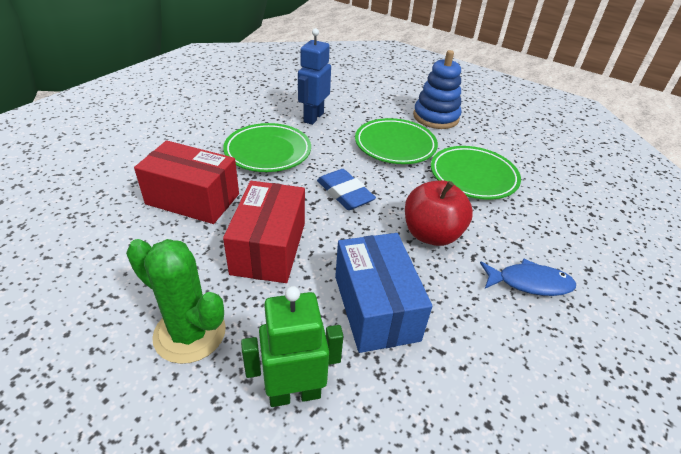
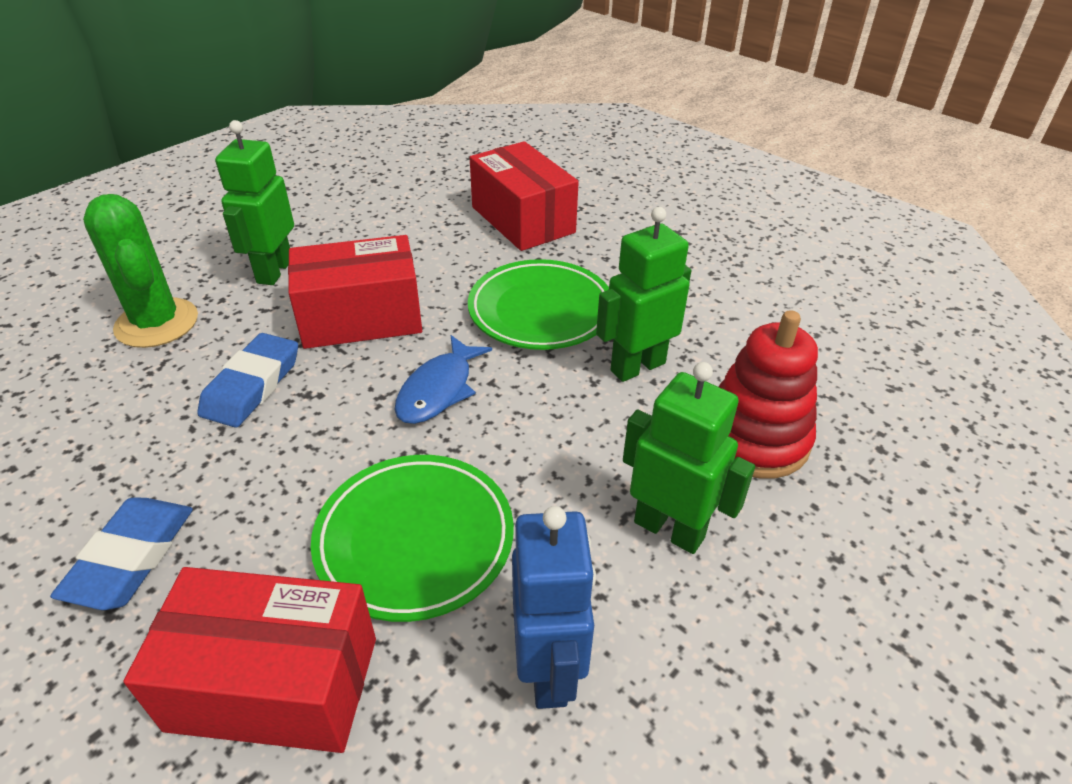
blue box: 1 -> 0
blue eraser: 1 -> 2
blue stacking toy: 1 -> 0
green plate: 3 -> 2
green robot: 1 -> 3
red apple: 1 -> 0
red box: 2 -> 3
red stacking toy: 0 -> 1

